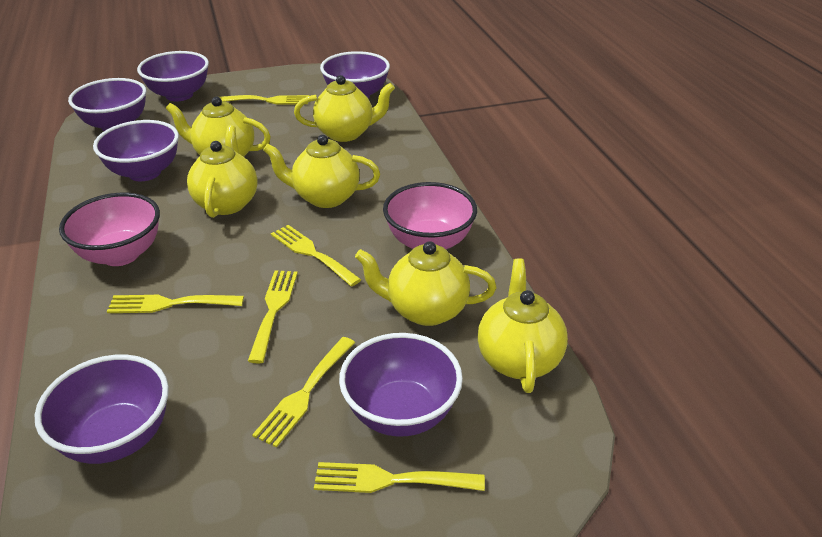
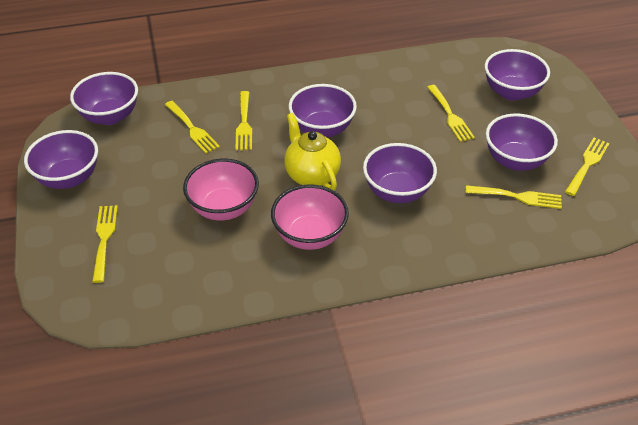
yellow teapot: 6 -> 1

